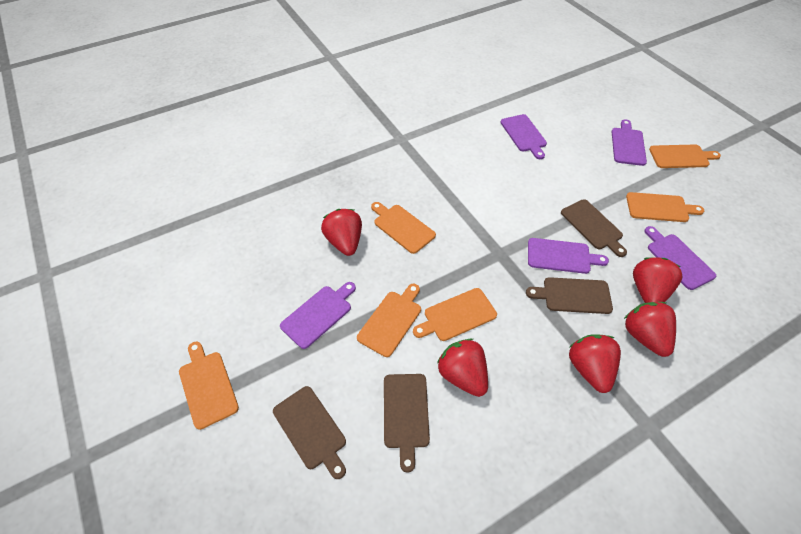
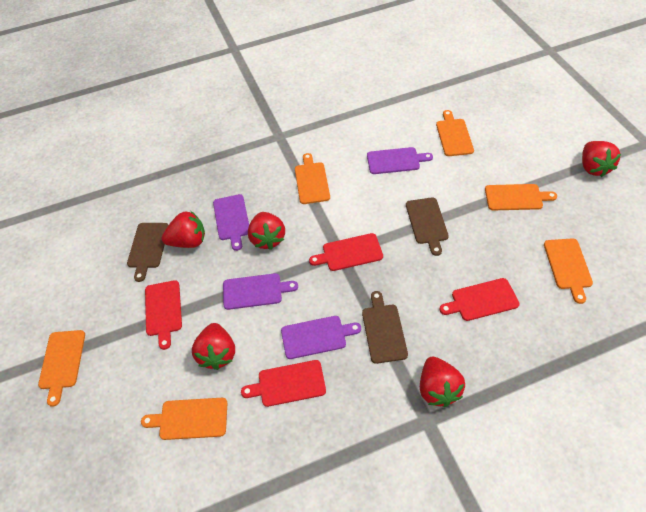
brown cutting board: 4 -> 3
purple cutting board: 5 -> 4
red cutting board: 0 -> 4

